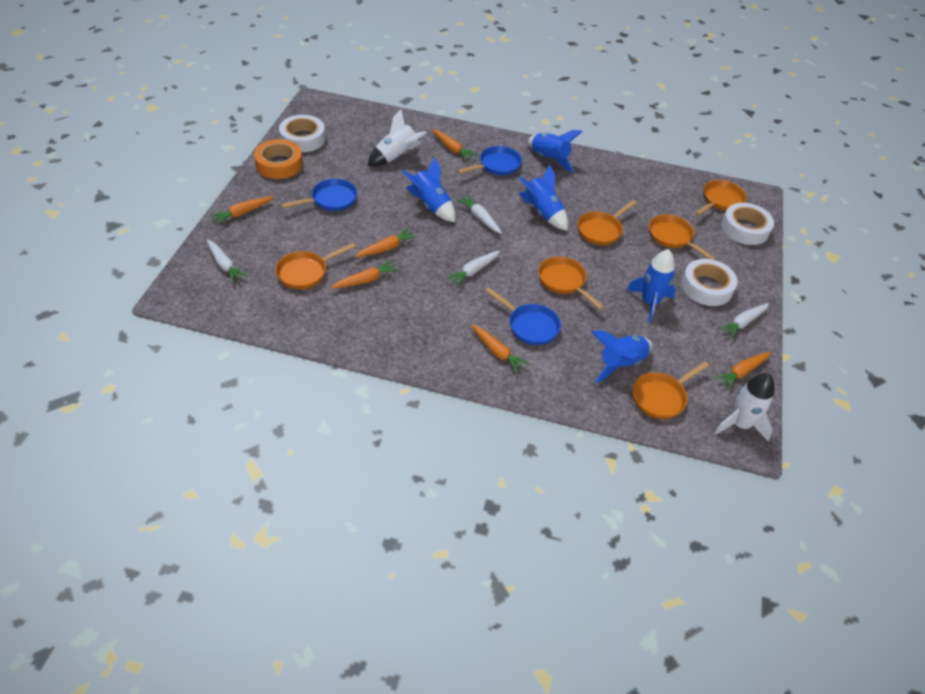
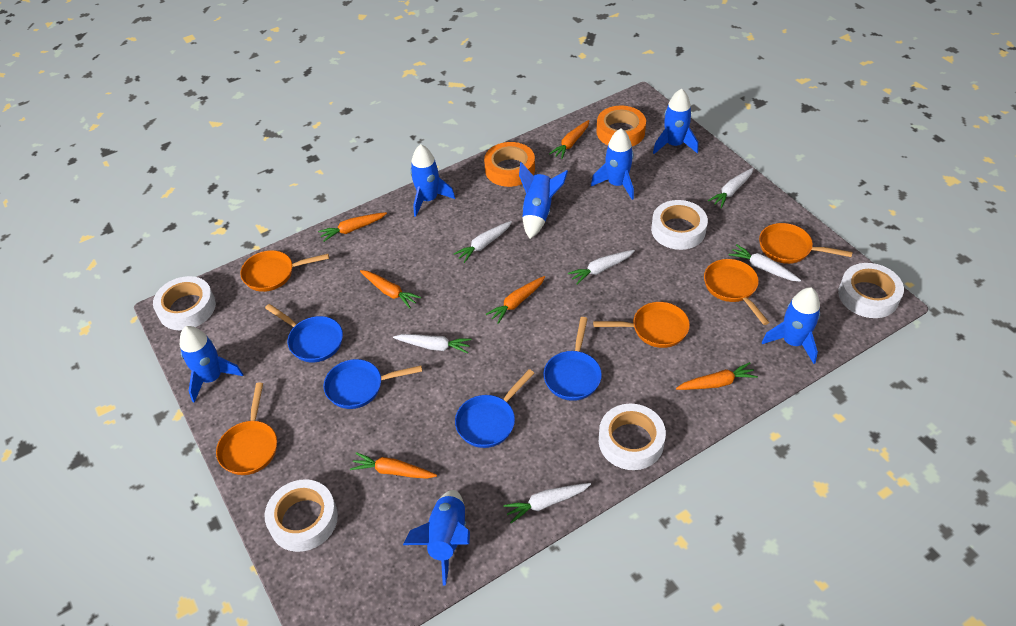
blue pan: 3 -> 4
blue rocket: 5 -> 7
orange pan: 6 -> 5
orange tape: 1 -> 2
white carrot: 4 -> 6
white rocket: 2 -> 0
white tape: 3 -> 5

